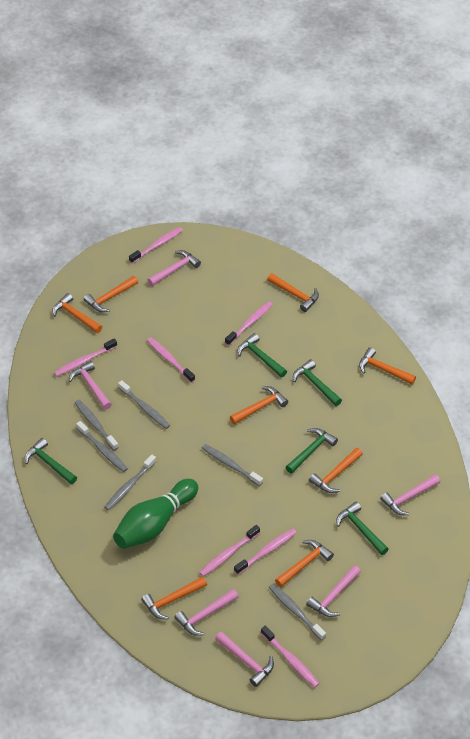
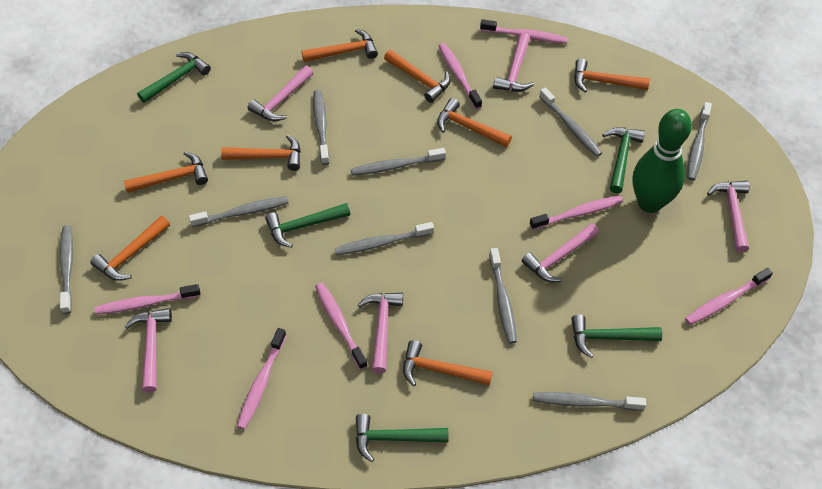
grey toothbrush: 6 -> 9

